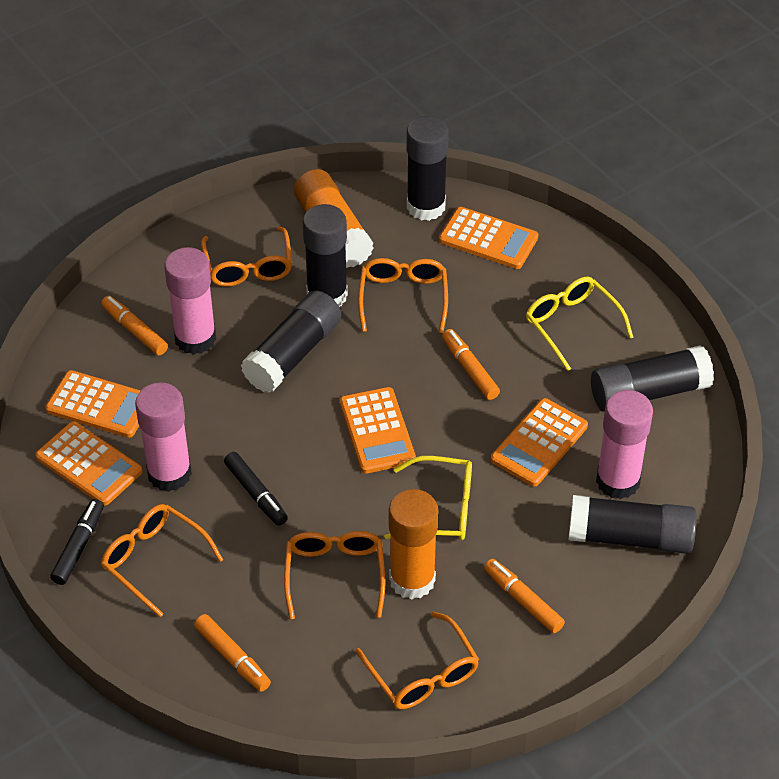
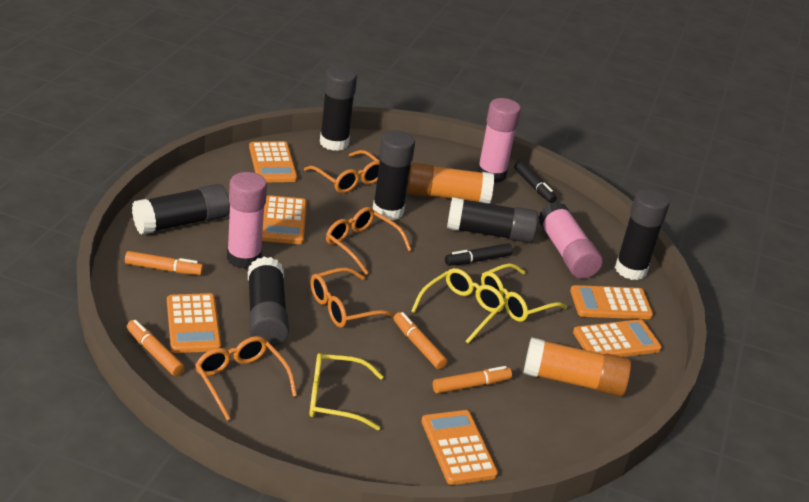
black glue stick: 5 -> 6
orange calculator: 5 -> 6
orange glasses: 5 -> 4
yellow glasses: 2 -> 3

